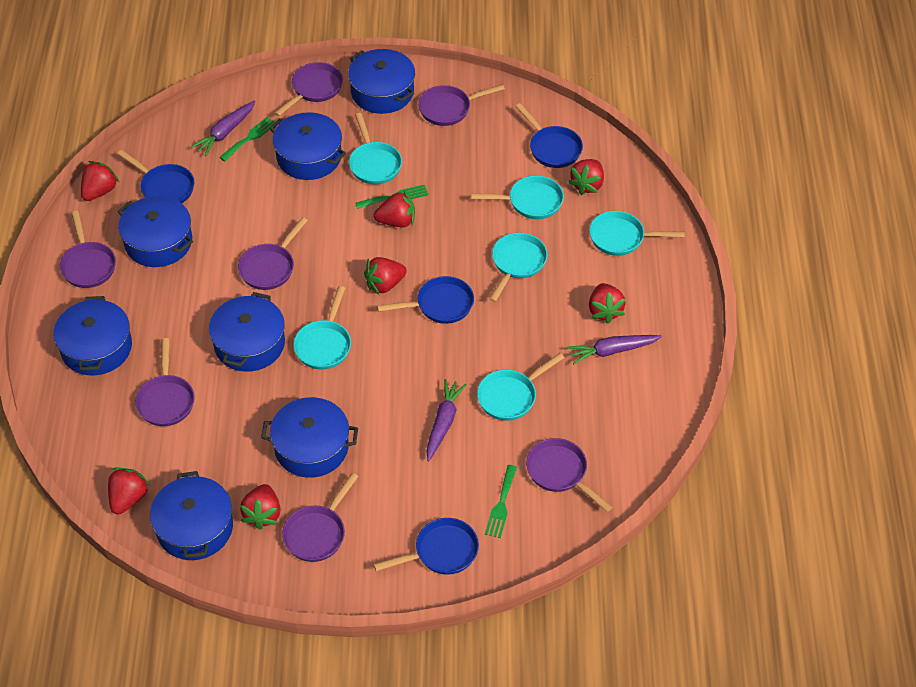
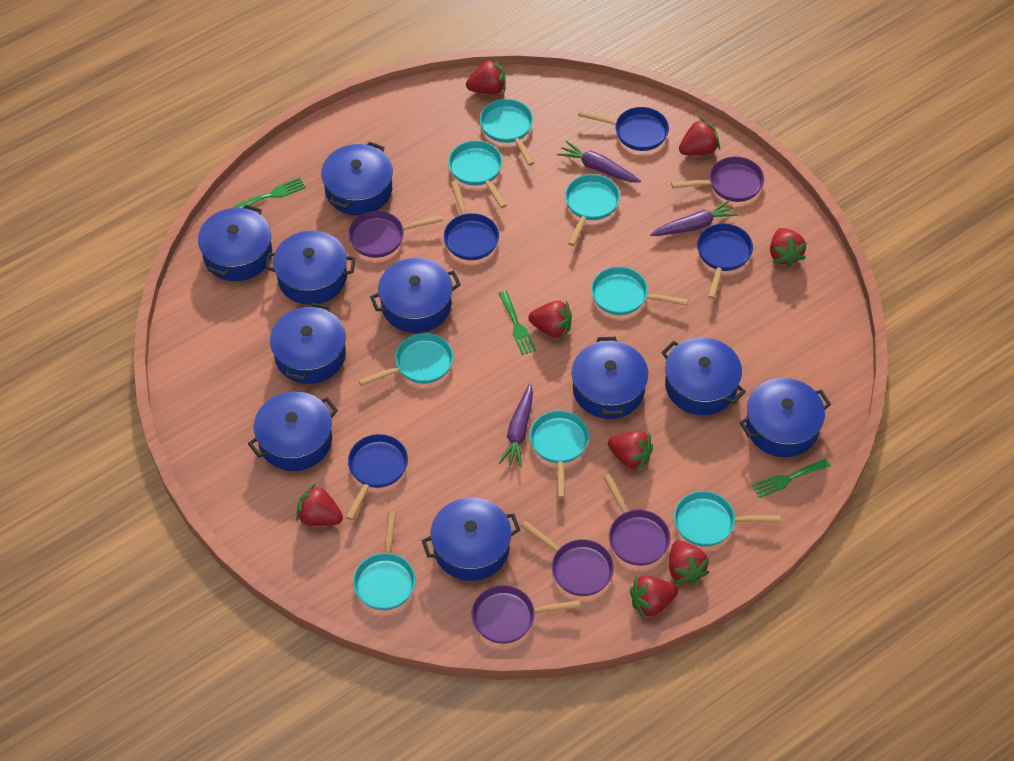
blue pot: 7 -> 10
purple pan: 7 -> 5
red strawberry: 7 -> 8
turquoise pan: 6 -> 8

